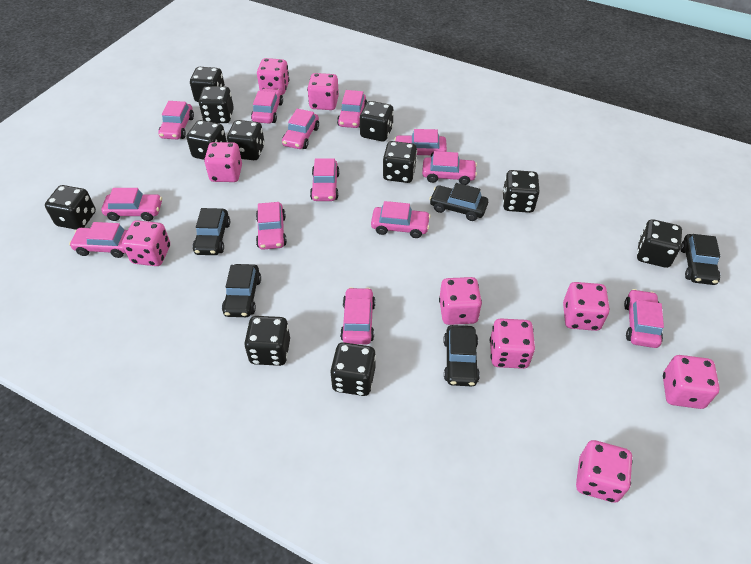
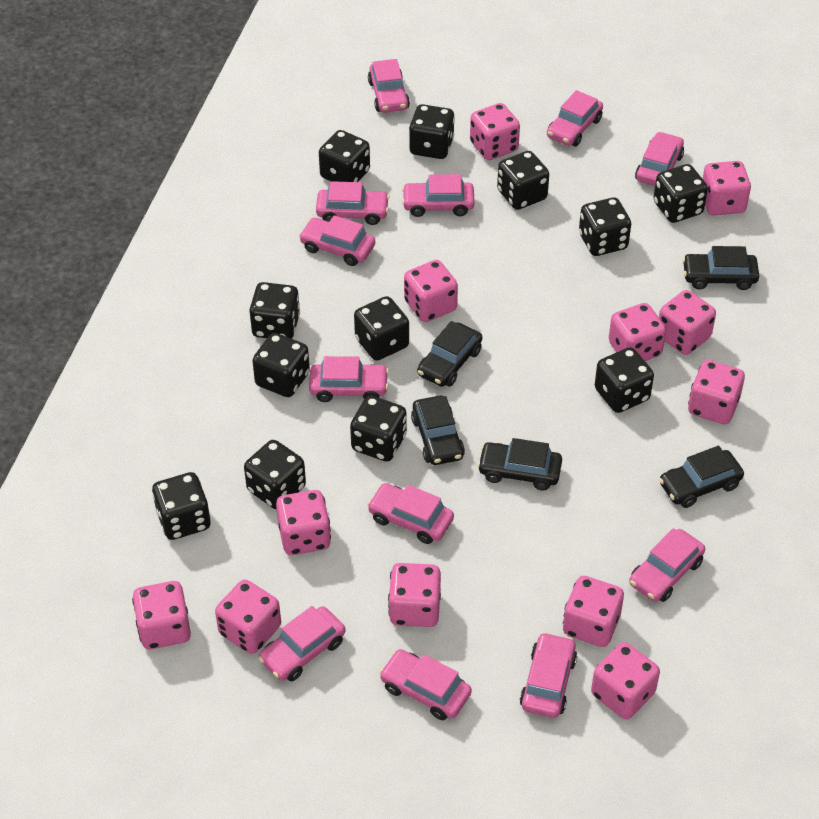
black dice: 11 -> 12
pink car: 13 -> 12
pink dice: 9 -> 12

